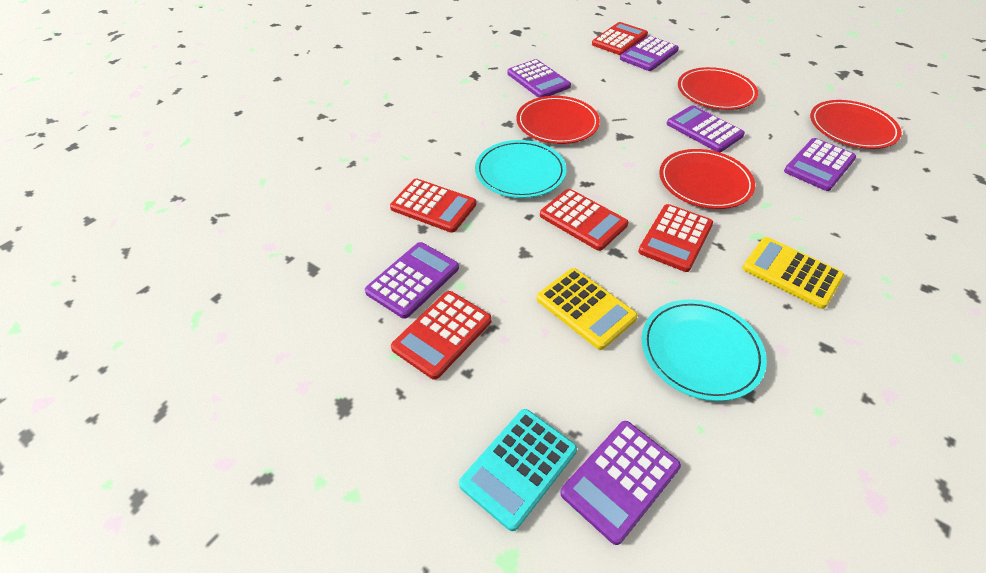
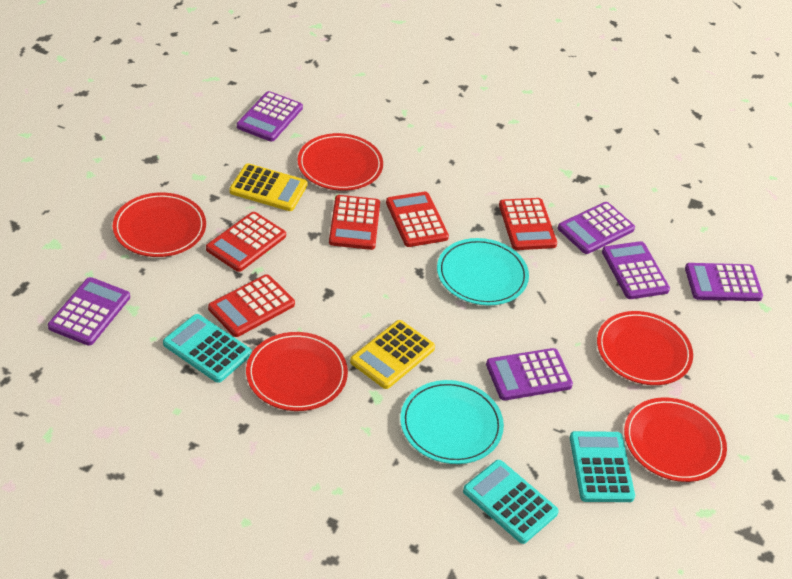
red plate: 4 -> 5
turquoise calculator: 1 -> 3

